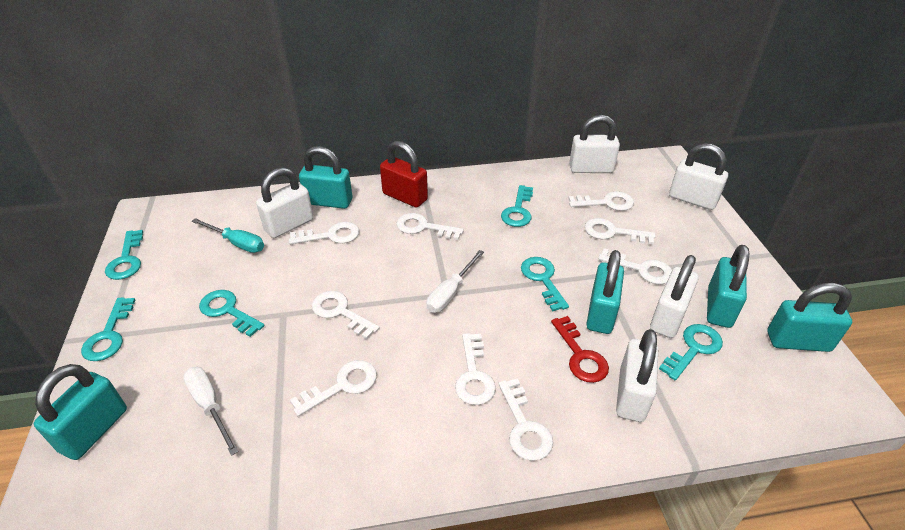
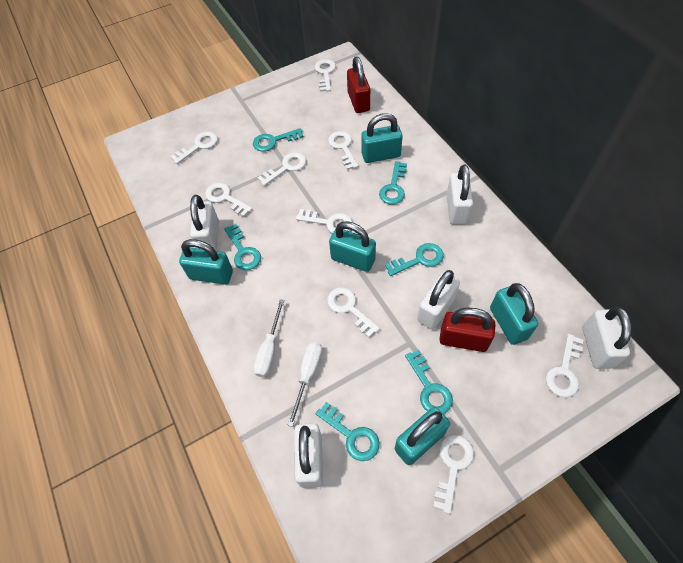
red key: 1 -> 0
red padlock: 1 -> 2
turquoise screwdriver: 1 -> 0

